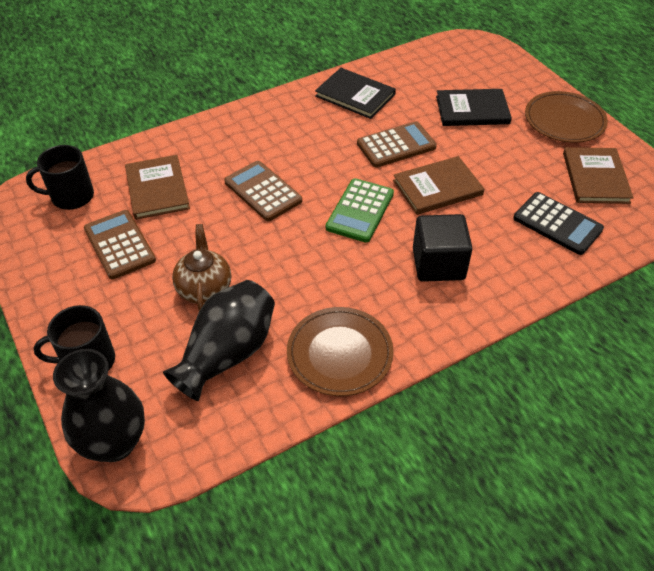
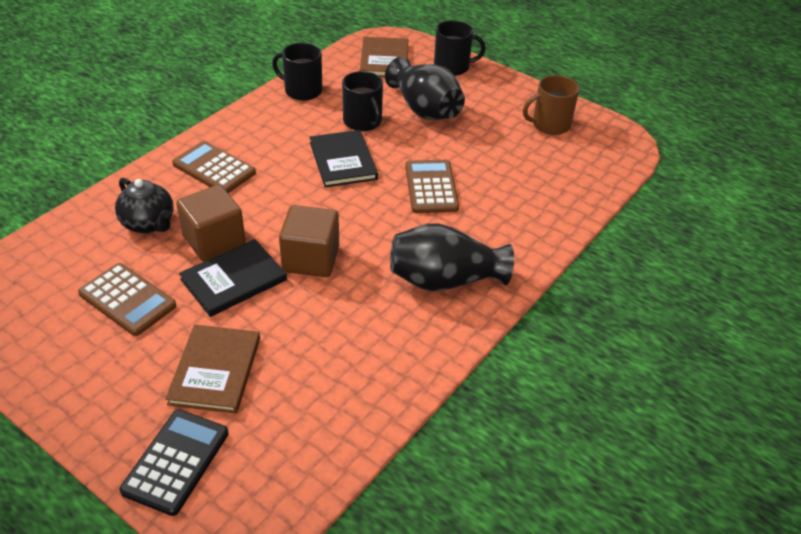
black cube: 1 -> 0
black mug: 2 -> 3
black teapot: 0 -> 1
brown book: 3 -> 2
brown cube: 0 -> 2
brown mug: 0 -> 1
brown plate: 2 -> 0
brown teapot: 1 -> 0
green calculator: 1 -> 0

